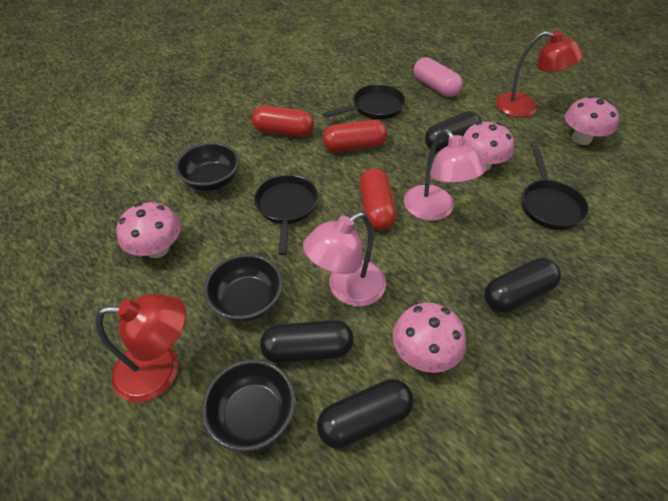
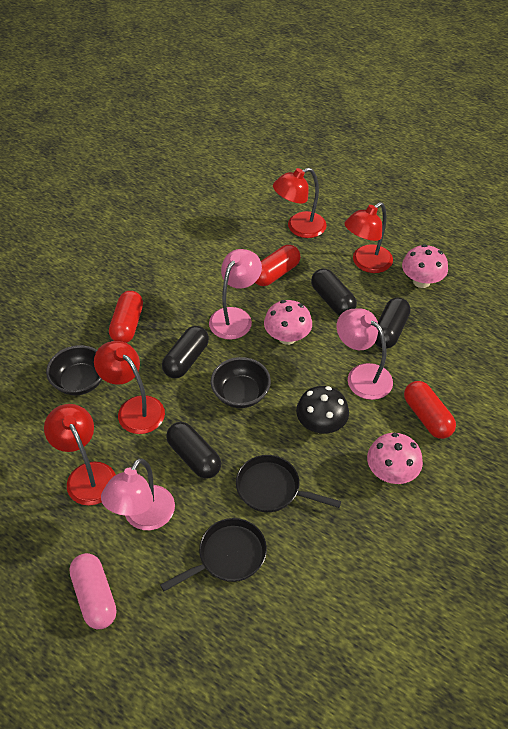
black bowl: 3 -> 2
black mushroom: 0 -> 1
black pan: 3 -> 2
pink lamp: 2 -> 3
pink mushroom: 4 -> 3
red lamp: 2 -> 4

